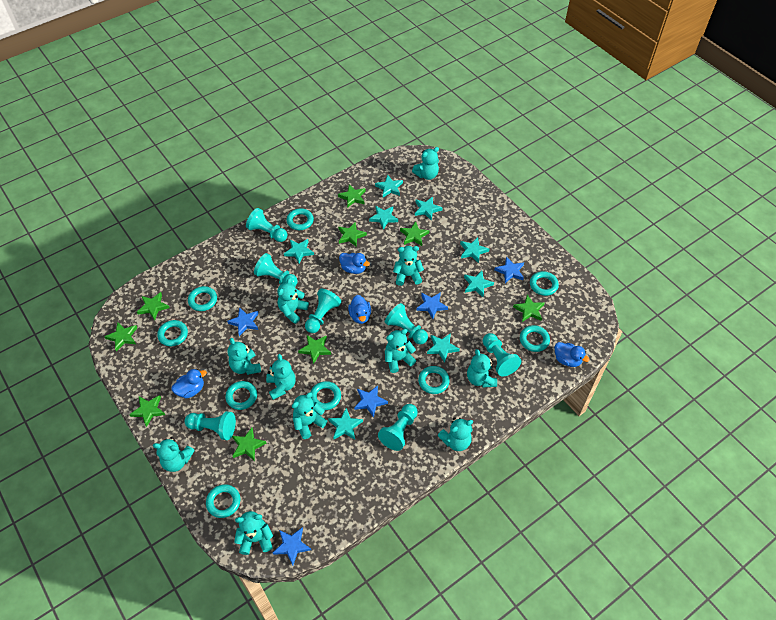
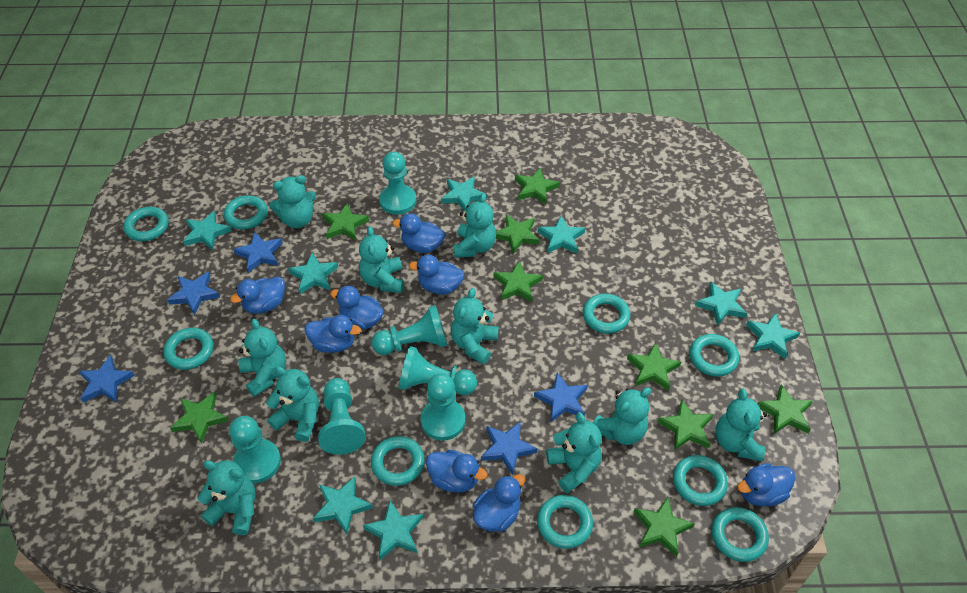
blue duck: 4 -> 8
turquoise pawn: 7 -> 6
turquoise teddy bear: 11 -> 10

